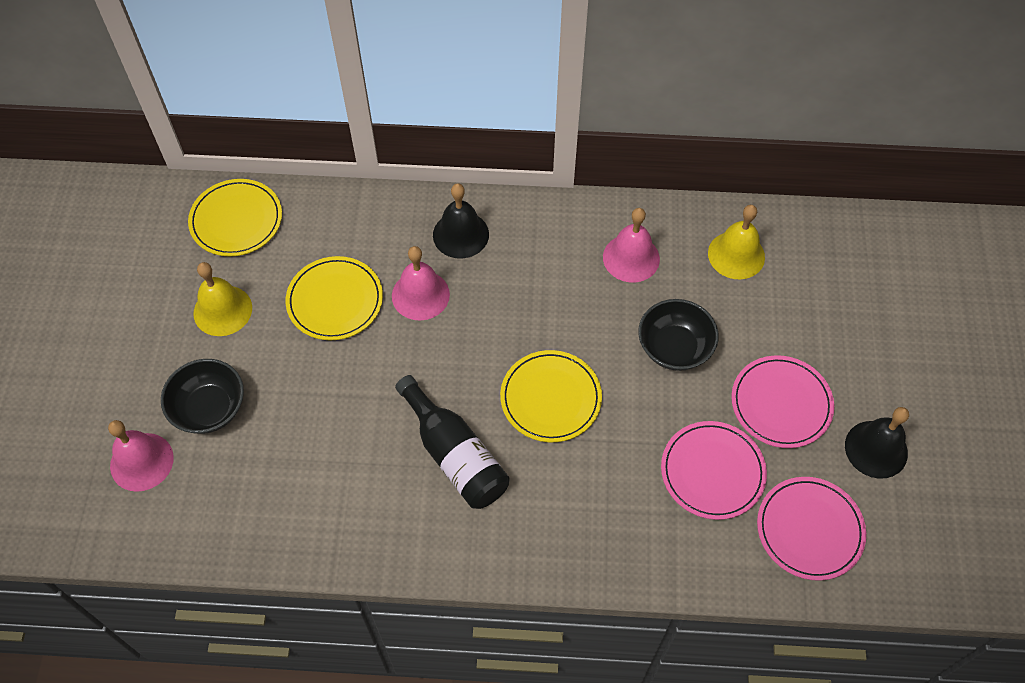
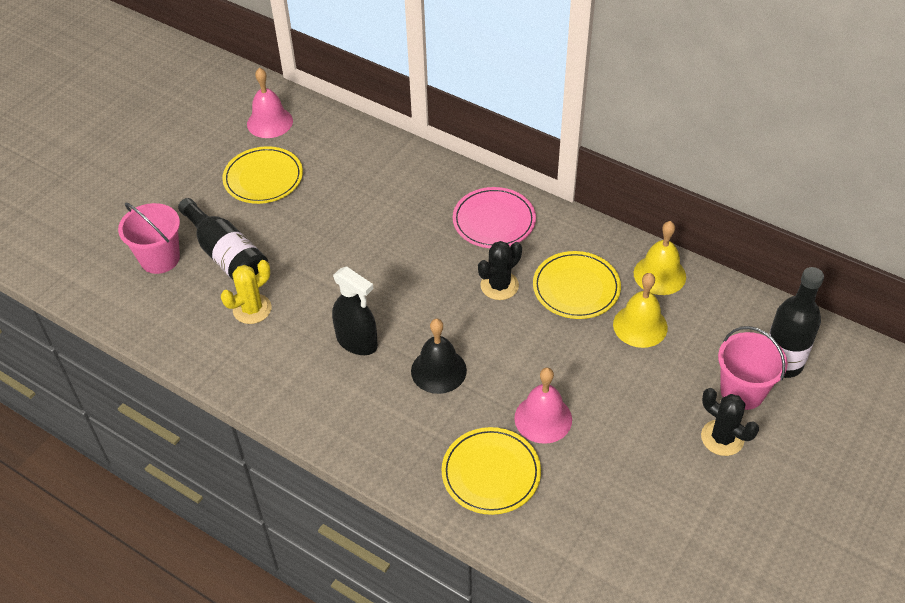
black bell: 2 -> 1
black bottle: 1 -> 2
black bowl: 2 -> 0
black cactus: 0 -> 2
black spray bottle: 0 -> 1
pink bell: 3 -> 2
pink bucket: 0 -> 2
pink plate: 3 -> 1
yellow cactus: 0 -> 1

